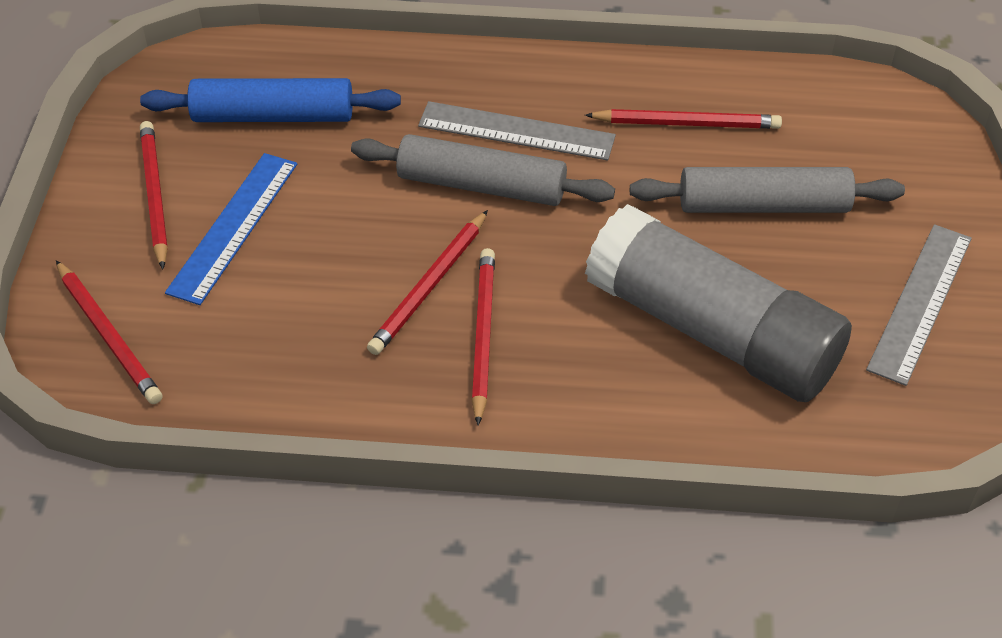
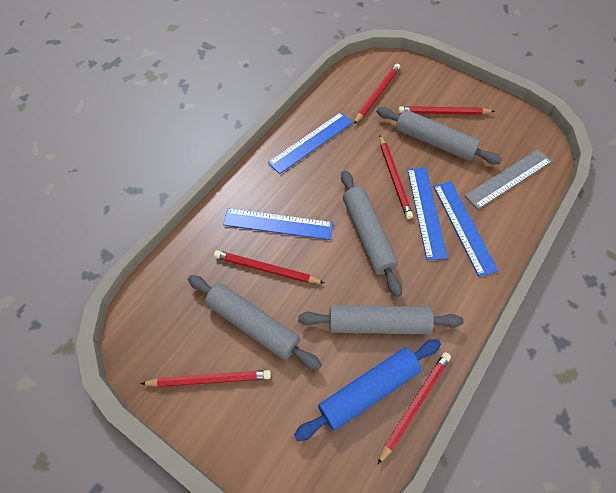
blue ruler: 1 -> 4
grey glue stick: 1 -> 0
grey rolling pin: 2 -> 4
grey ruler: 2 -> 1
red pencil: 5 -> 6

